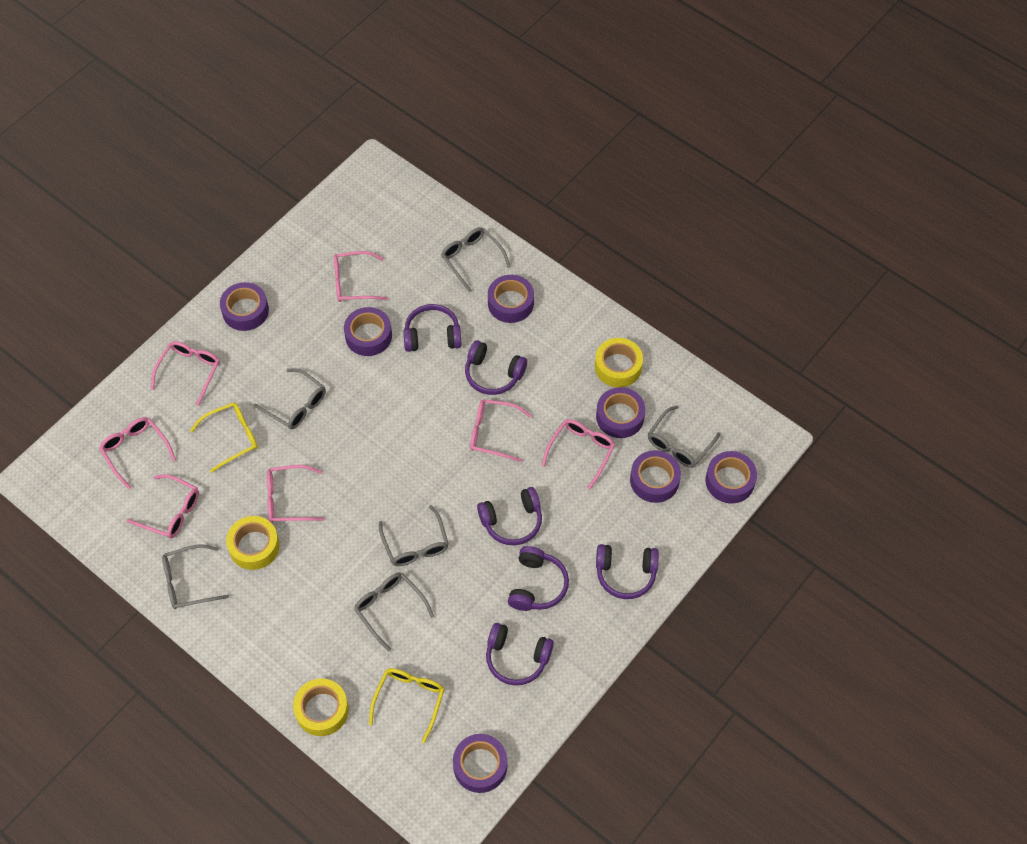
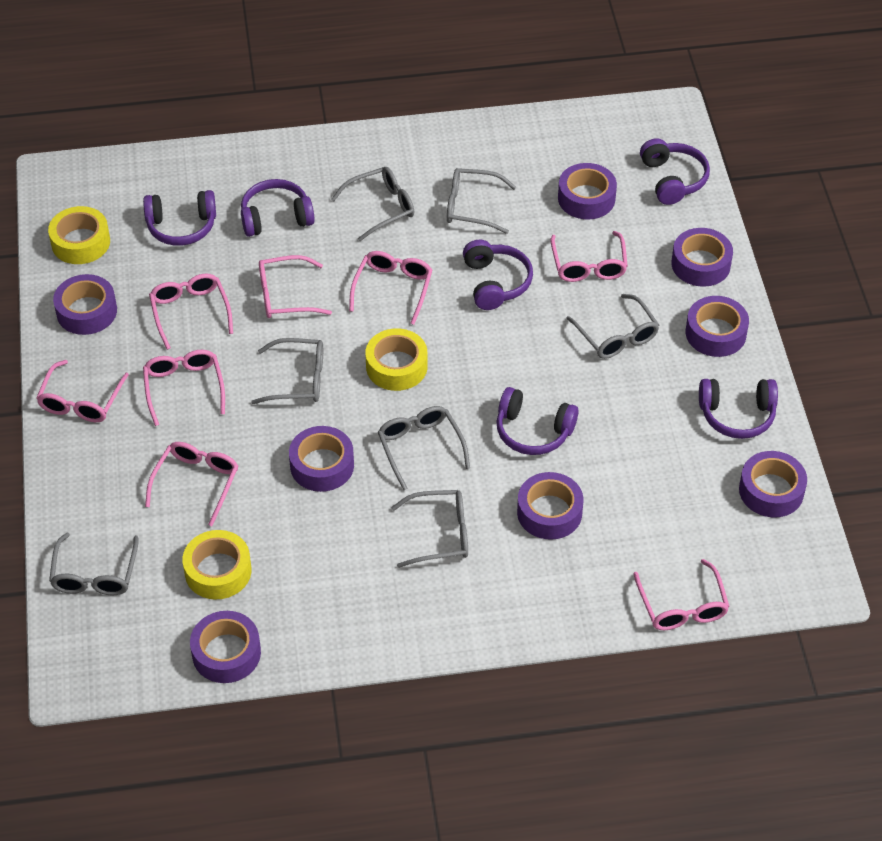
grey glasses: 6 -> 7
pink glasses: 7 -> 8
purple tape: 7 -> 8
yellow glasses: 2 -> 0

